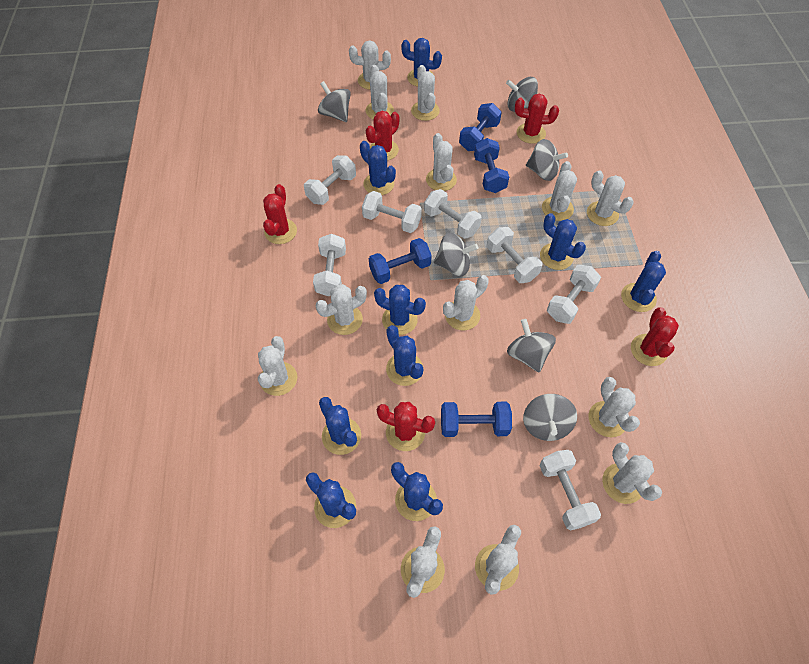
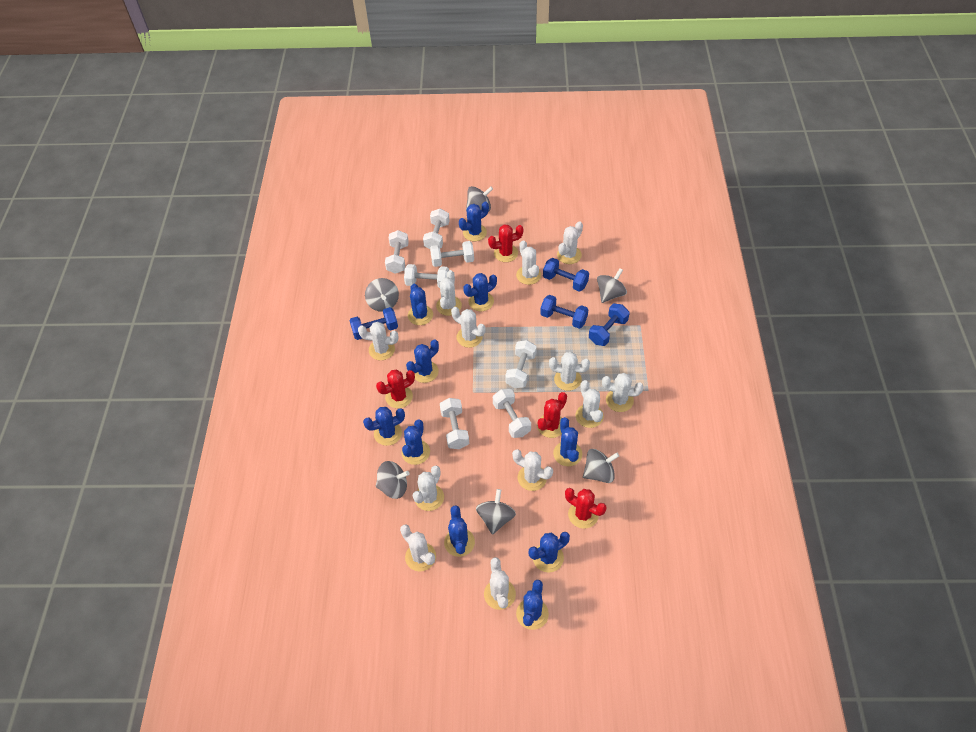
blue cactus: 9 -> 10
red cactus: 5 -> 4
white cactus: 13 -> 12

